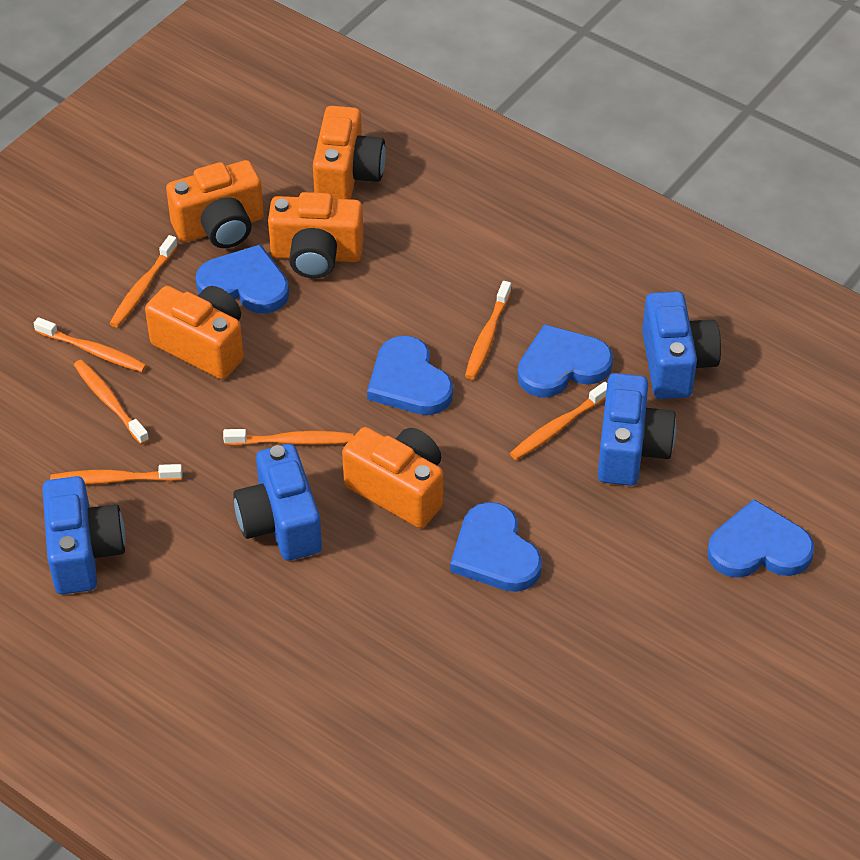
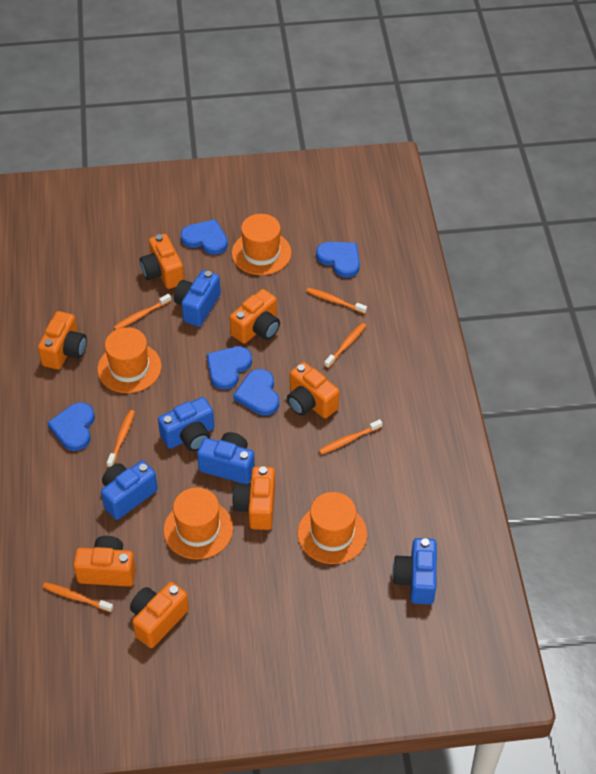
blue camera: 4 -> 5
orange camera: 5 -> 7
orange hat: 0 -> 4
orange toothbrush: 7 -> 6

